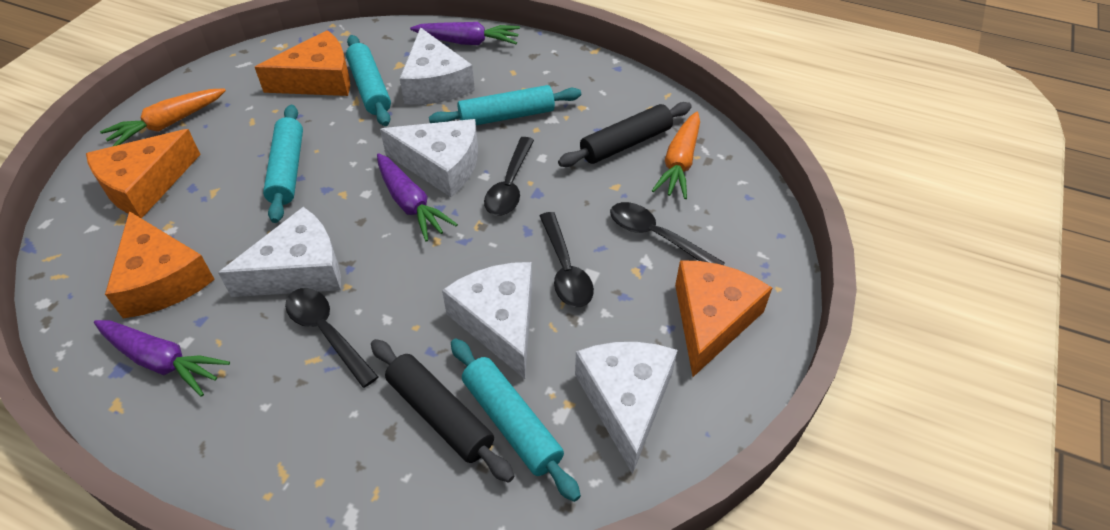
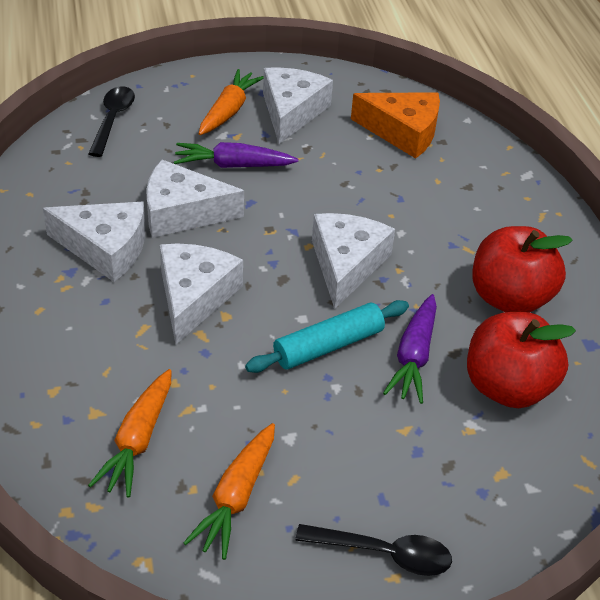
black rolling pin: 2 -> 0
black spoon: 4 -> 2
orange carrot: 2 -> 3
orange cheese: 4 -> 1
purple carrot: 3 -> 2
red apple: 0 -> 2
turquoise rolling pin: 4 -> 1

